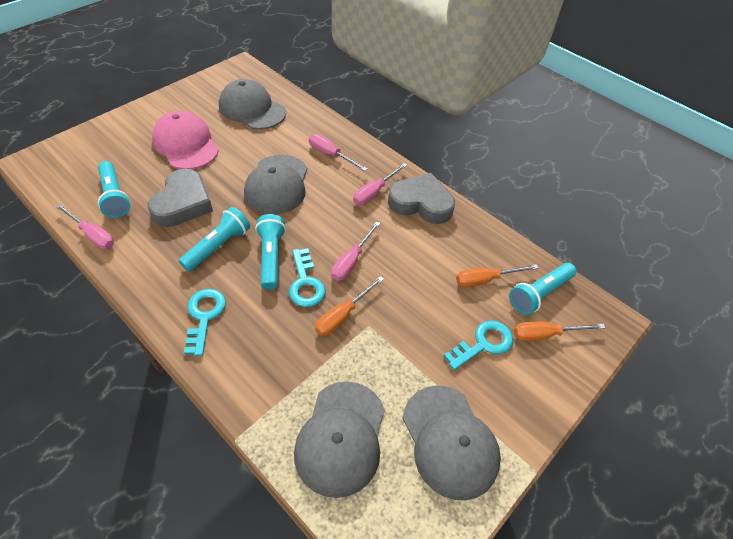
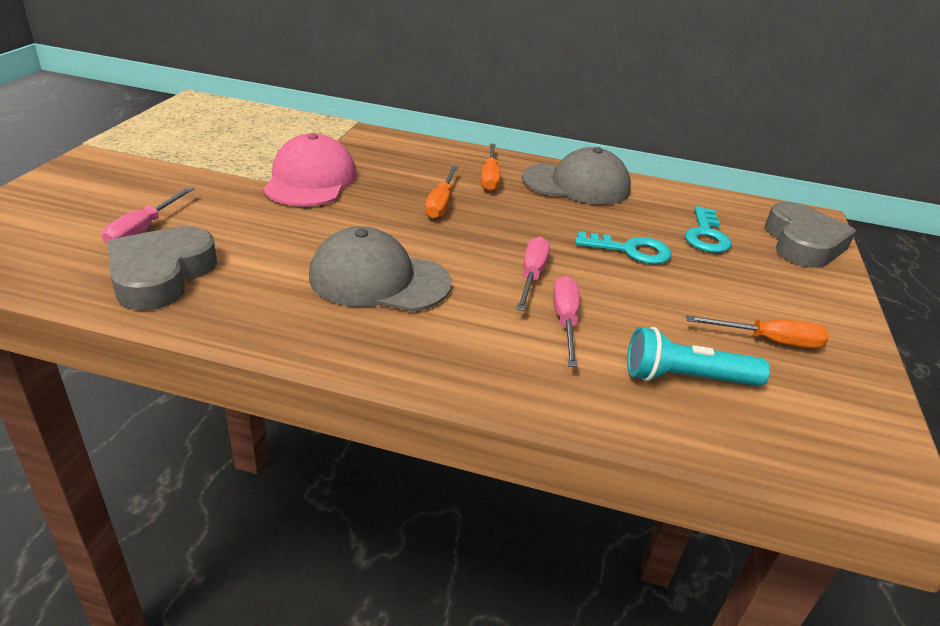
grey cap: 4 -> 2
pink screwdriver: 4 -> 3
turquoise flashlight: 4 -> 1
turquoise key: 3 -> 2

